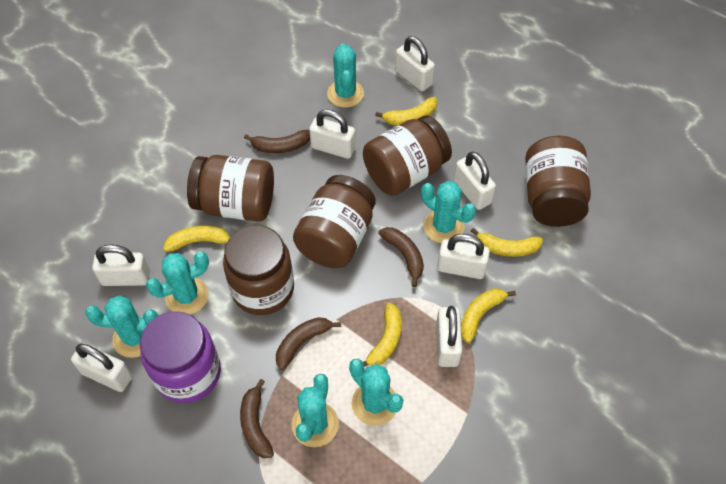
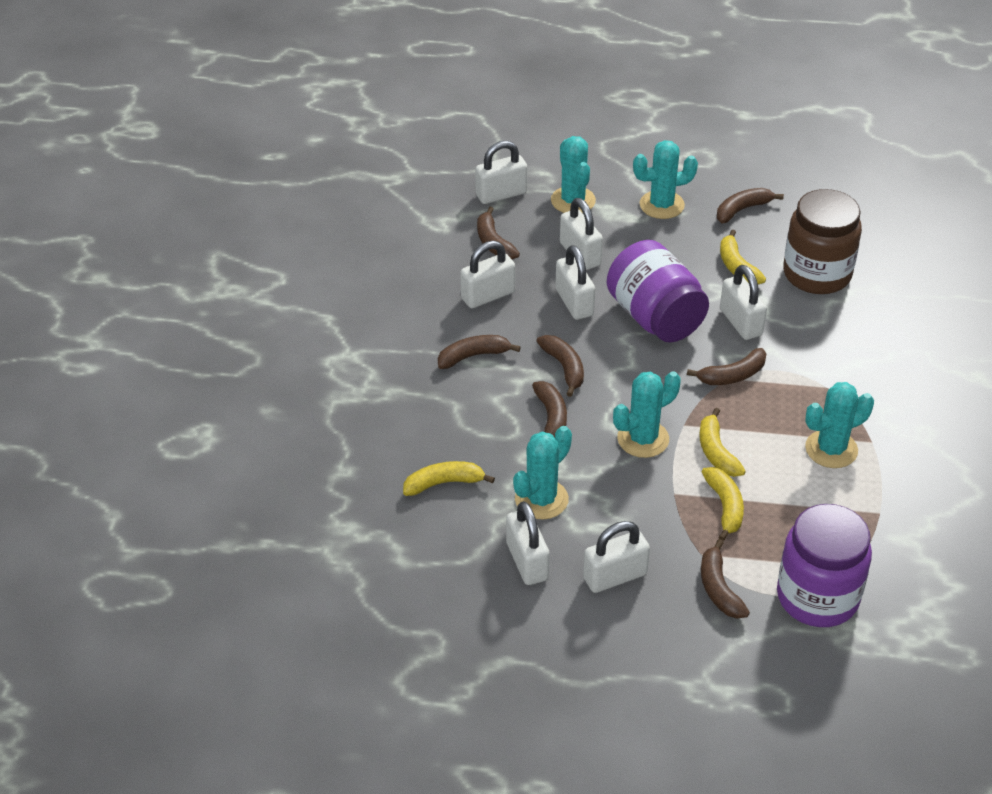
brown banana: 4 -> 7
brown jar: 5 -> 1
purple jar: 1 -> 2
turquoise cactus: 6 -> 5
yellow banana: 5 -> 4

